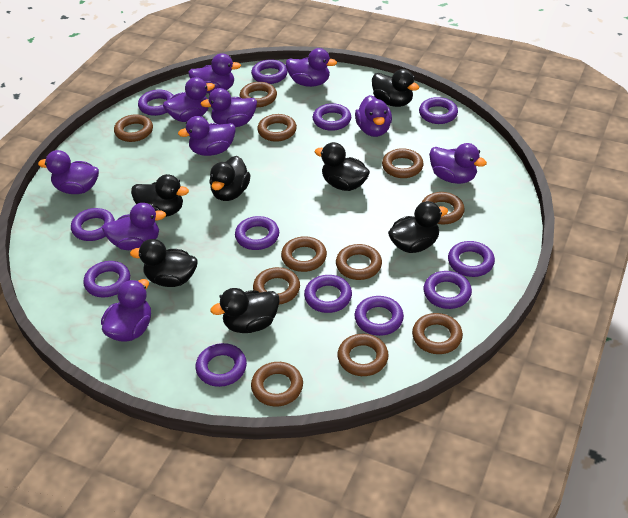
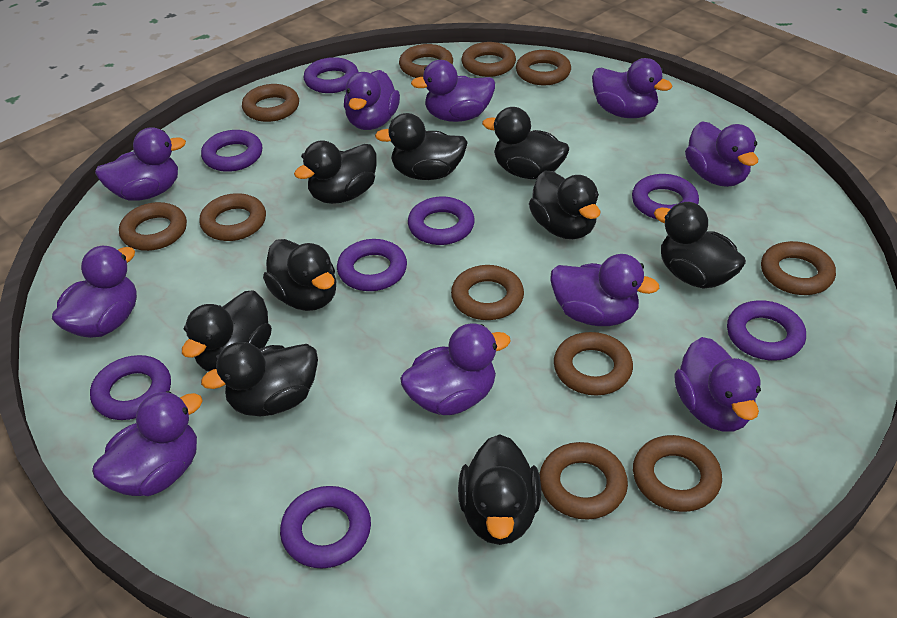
black duck: 7 -> 9
purple ring: 12 -> 8

